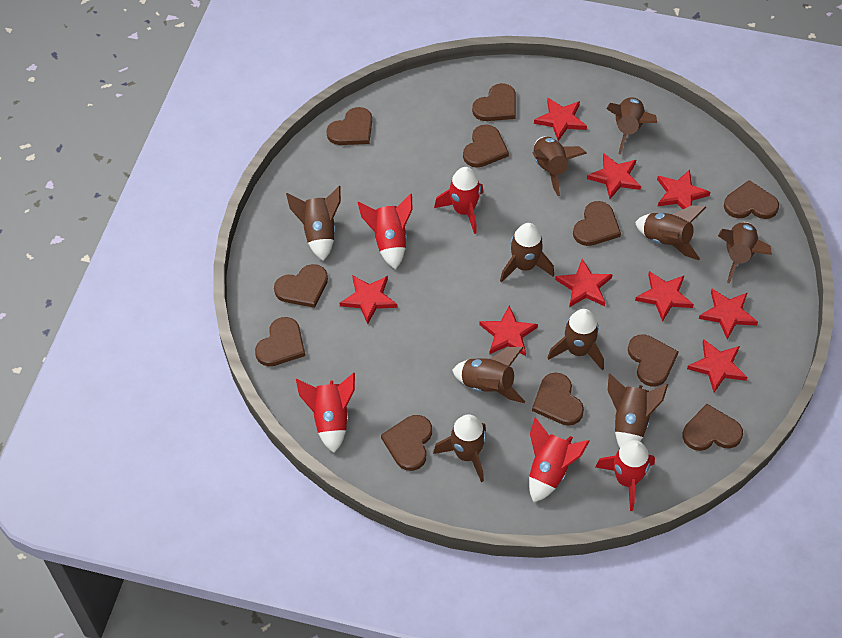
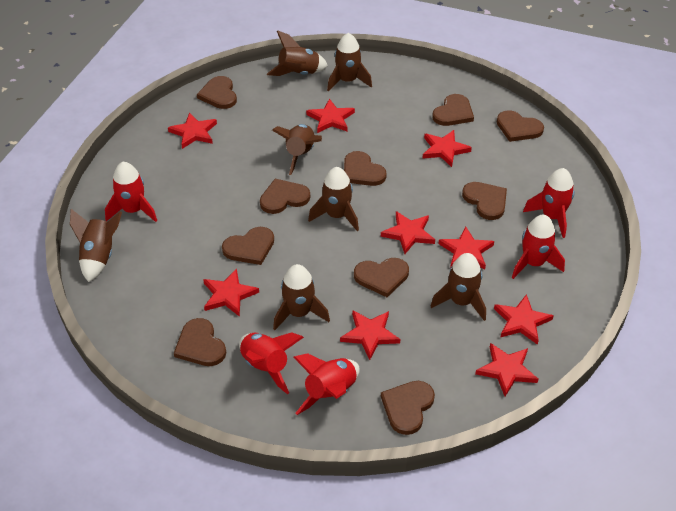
brown heart: 11 -> 10
brown rocket: 10 -> 7

